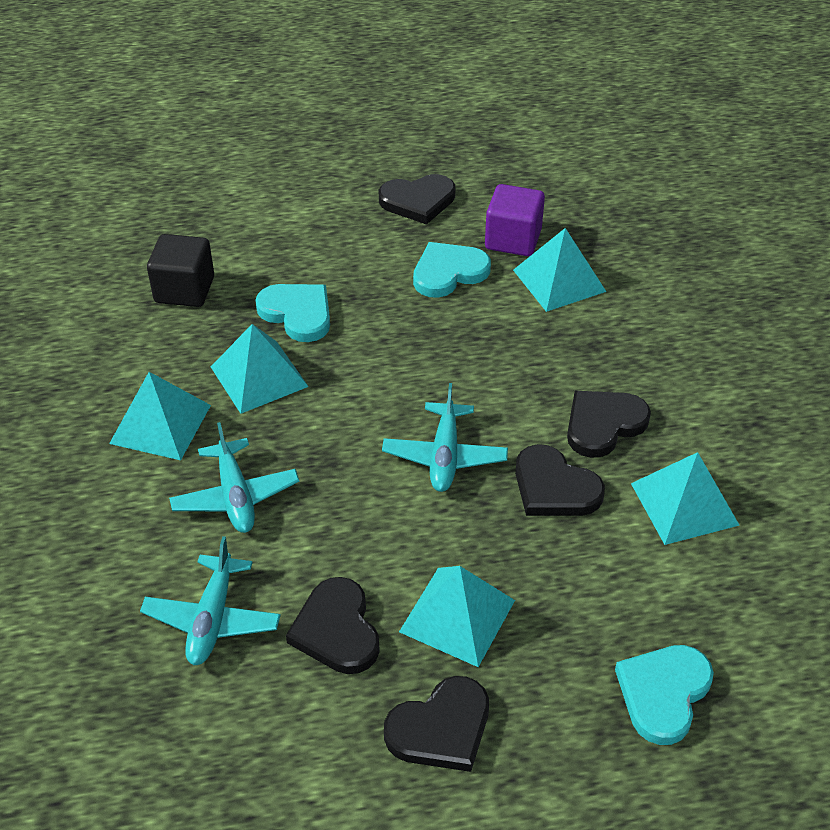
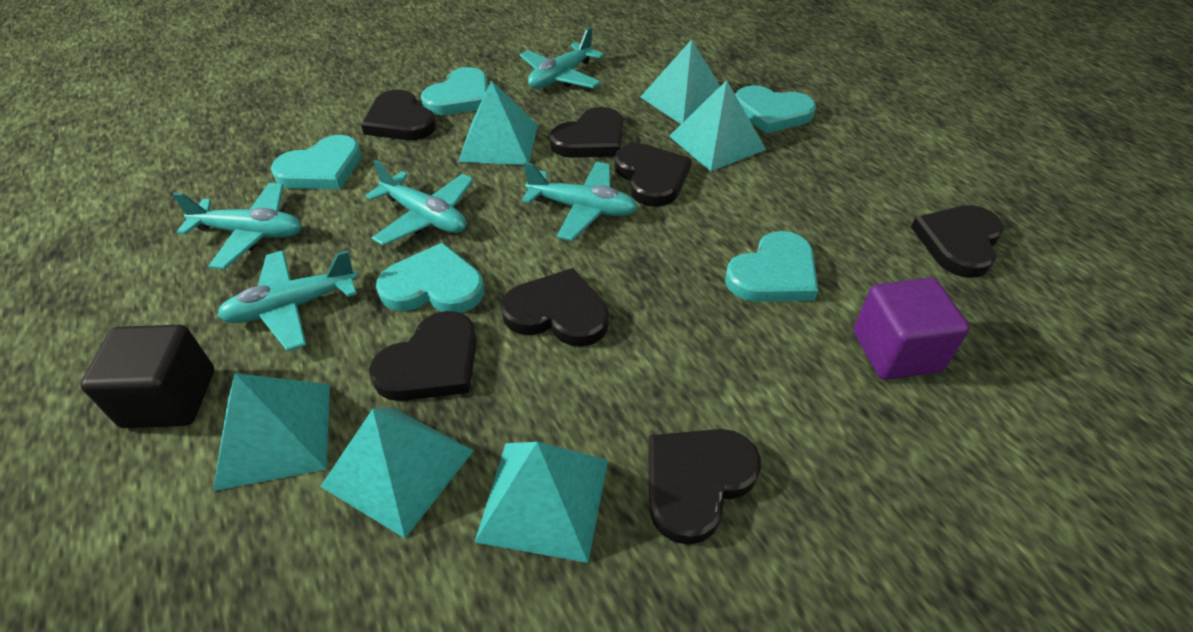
black heart: 5 -> 7
turquoise heart: 3 -> 5
turquoise plane: 3 -> 5
turquoise pyramid: 5 -> 6

